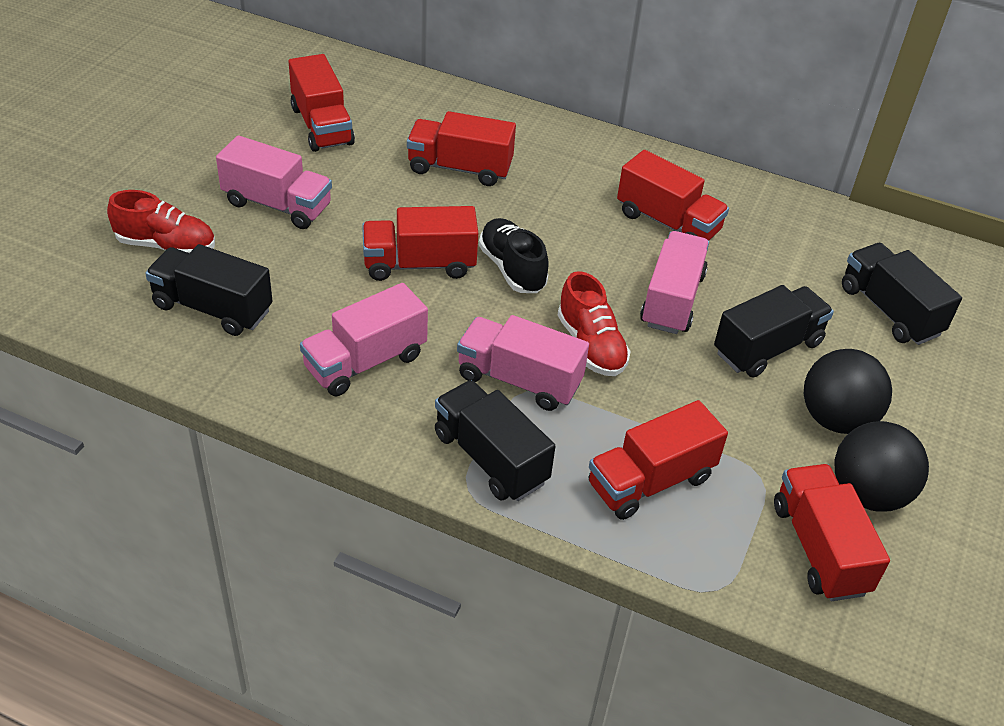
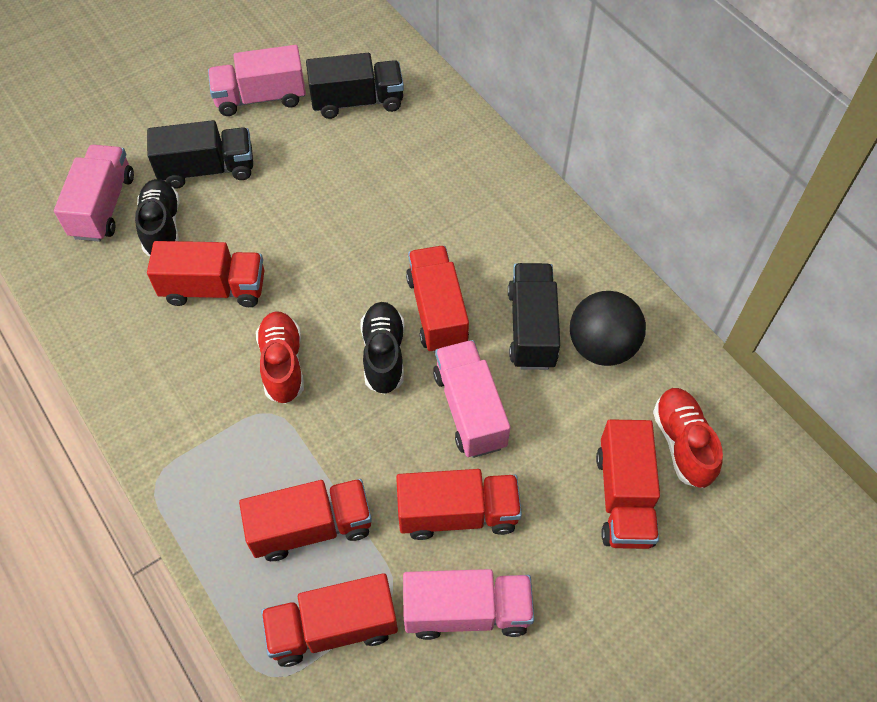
black ball: 2 -> 1
black shoe: 1 -> 2
black truck: 4 -> 3

